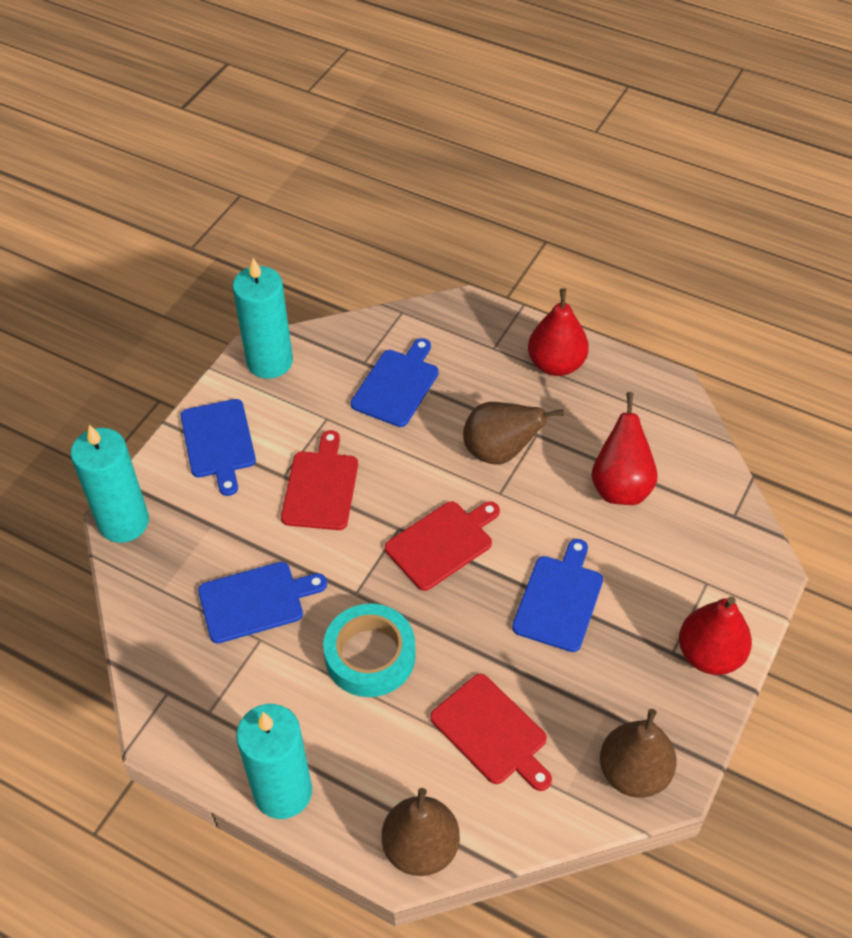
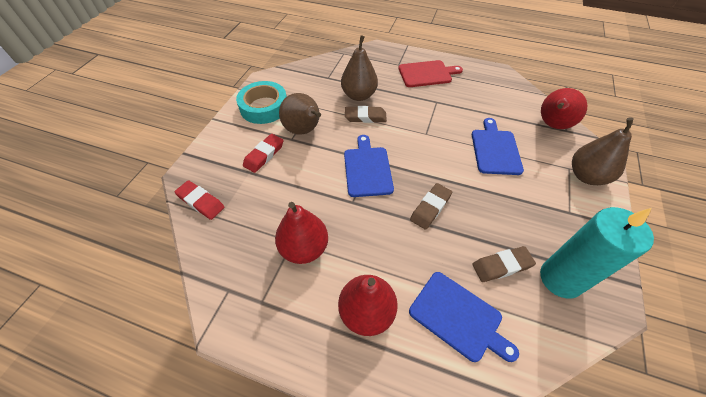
blue cutting board: 4 -> 3
brown eraser: 0 -> 3
red cutting board: 3 -> 1
red eraser: 0 -> 2
turquoise candle: 3 -> 1

